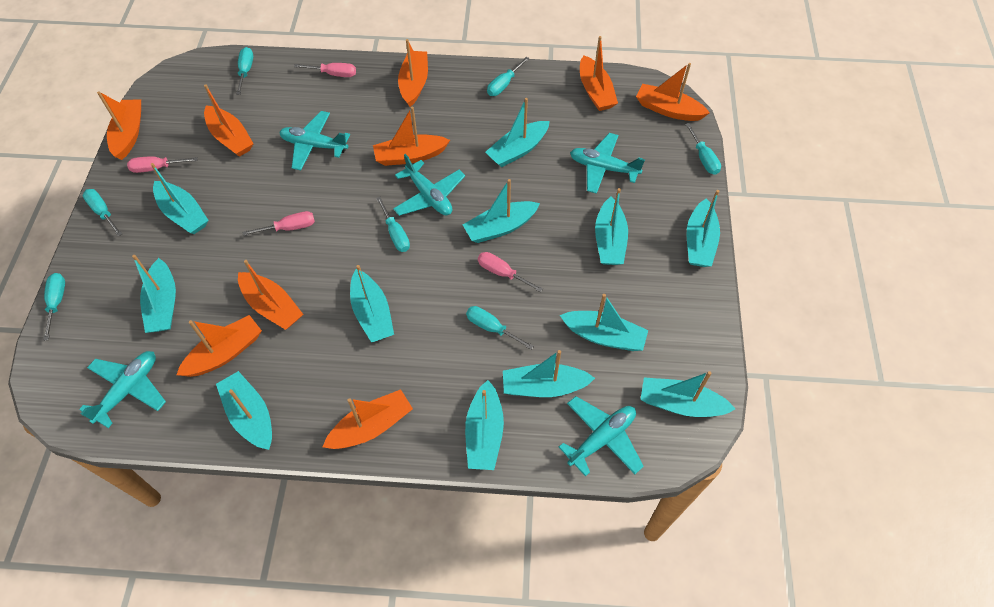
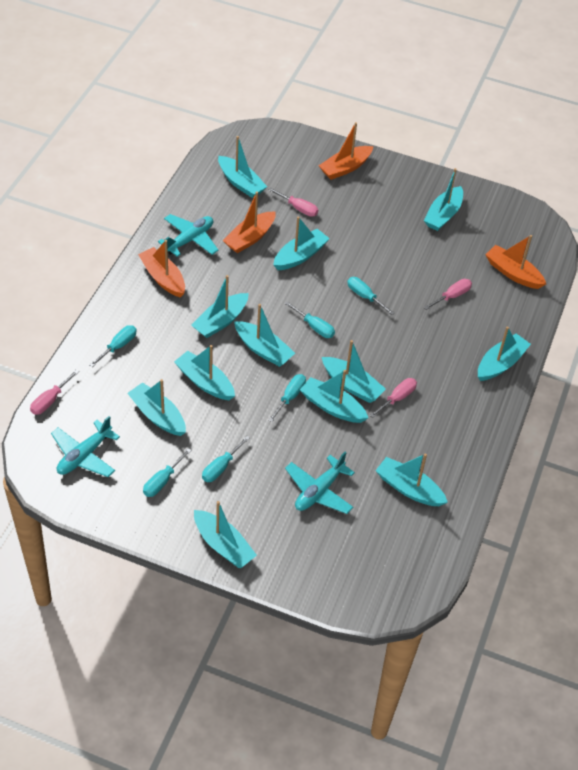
orange boat: 9 -> 4
turquoise plane: 5 -> 3
turquoise screwdriver: 7 -> 6

